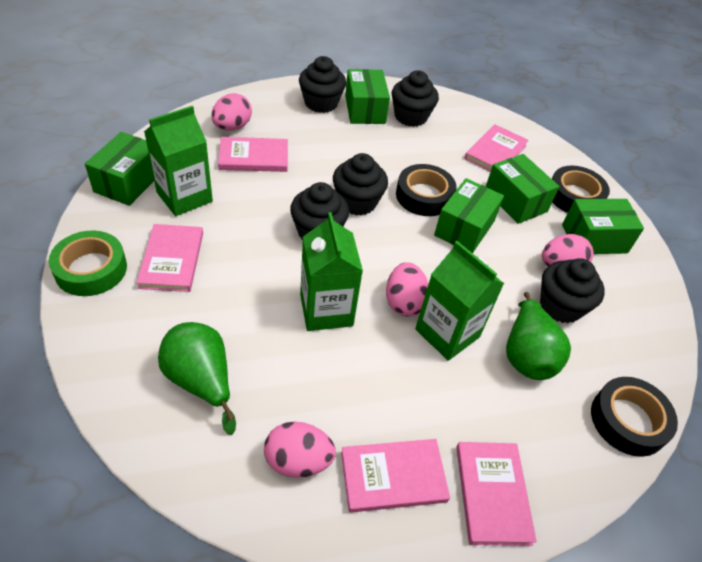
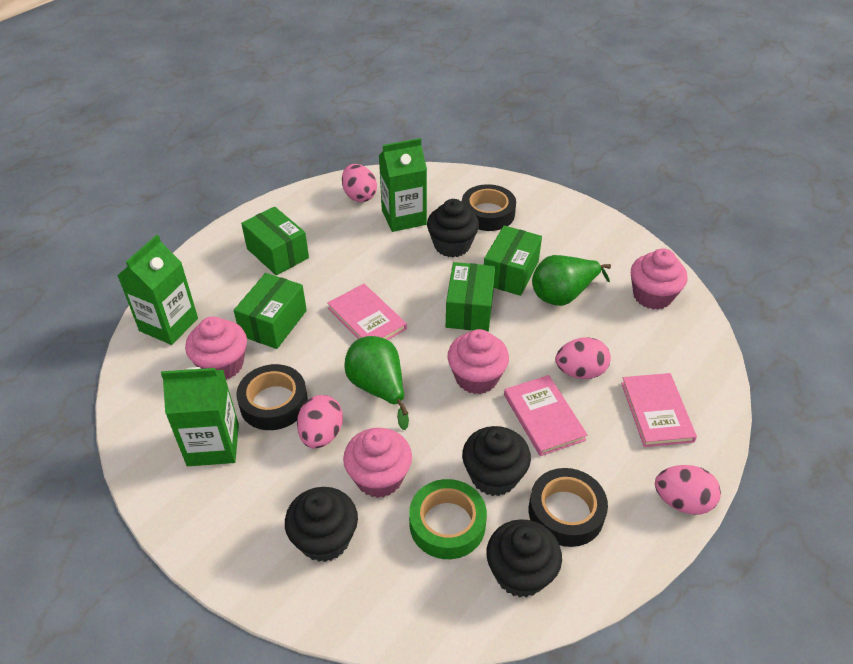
black cupcake: 5 -> 4
green box: 5 -> 4
pink book: 5 -> 3
pink cupcake: 0 -> 4

